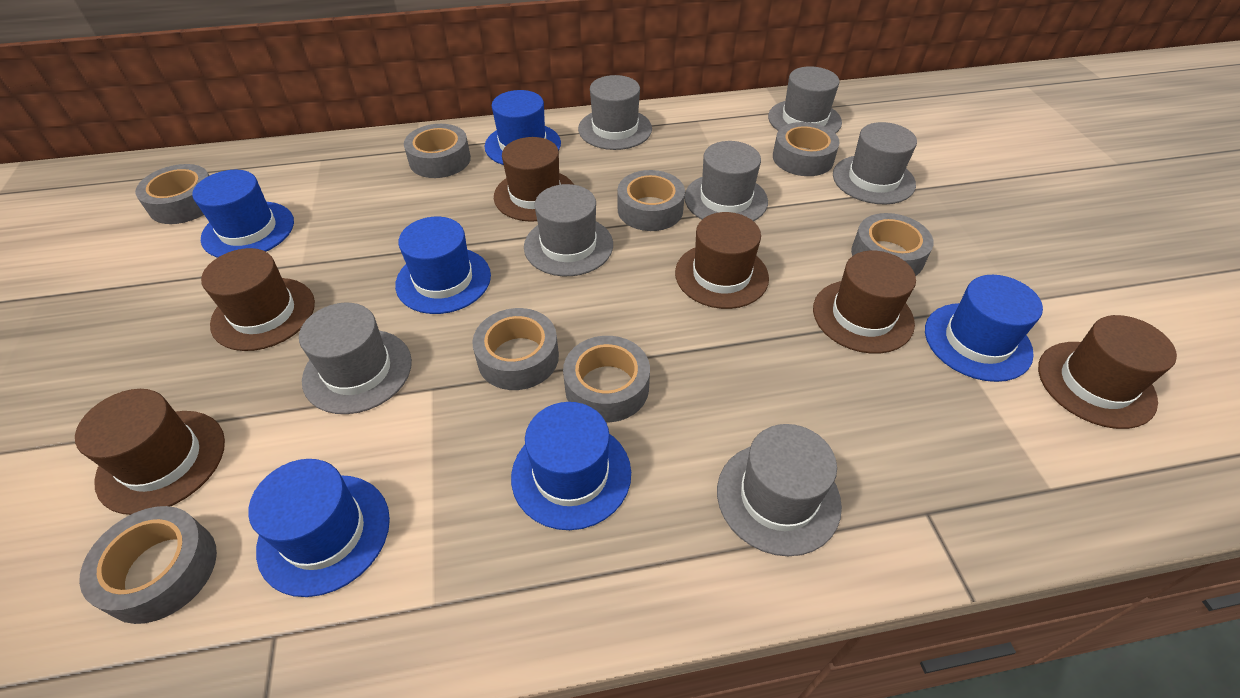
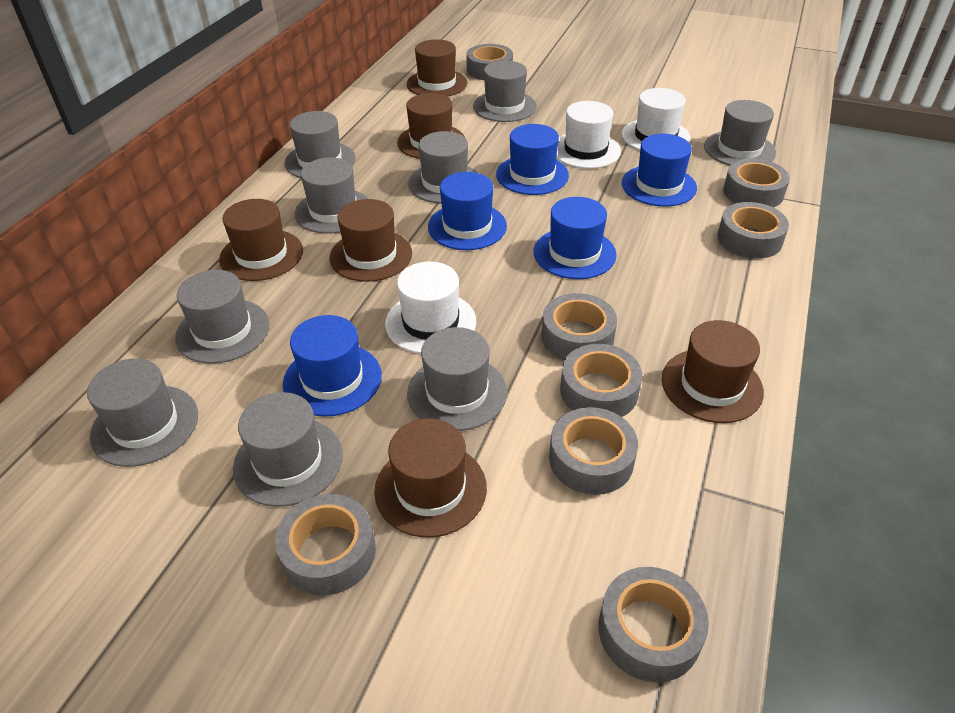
blue hat: 6 -> 5
grey hat: 7 -> 9
white hat: 0 -> 3

